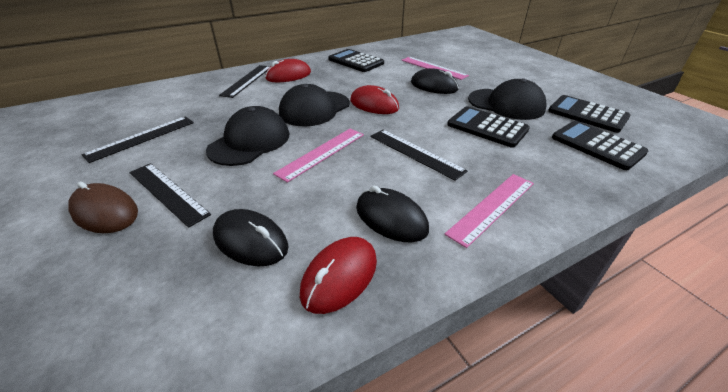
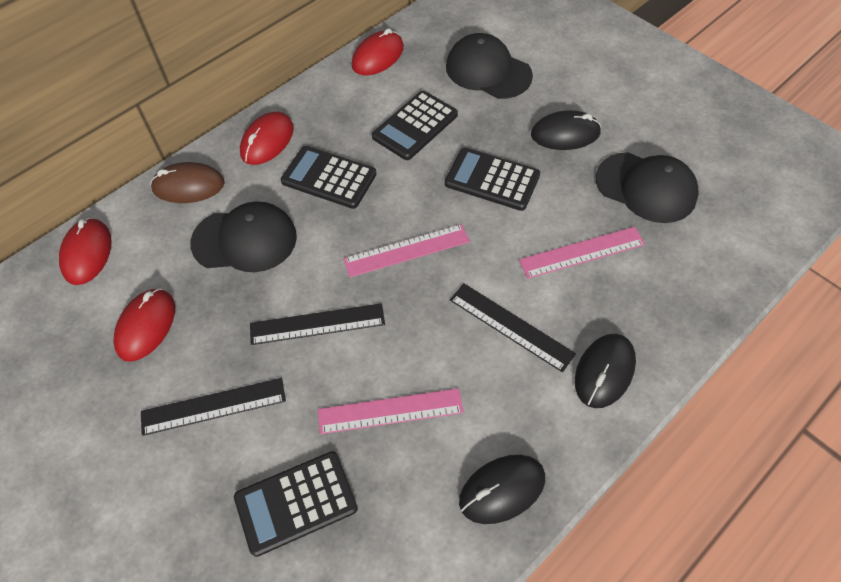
black ruler: 4 -> 3
red mouse: 3 -> 4

